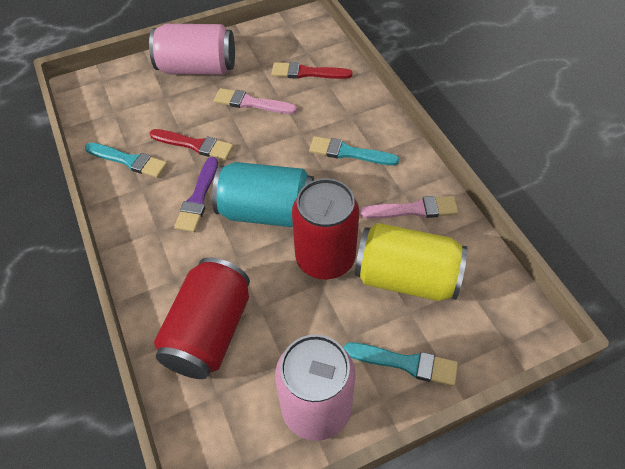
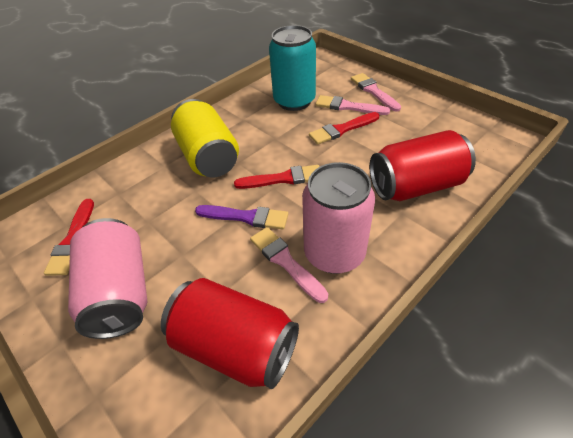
pink brush: 2 -> 3
red brush: 2 -> 3
turquoise brush: 3 -> 0

